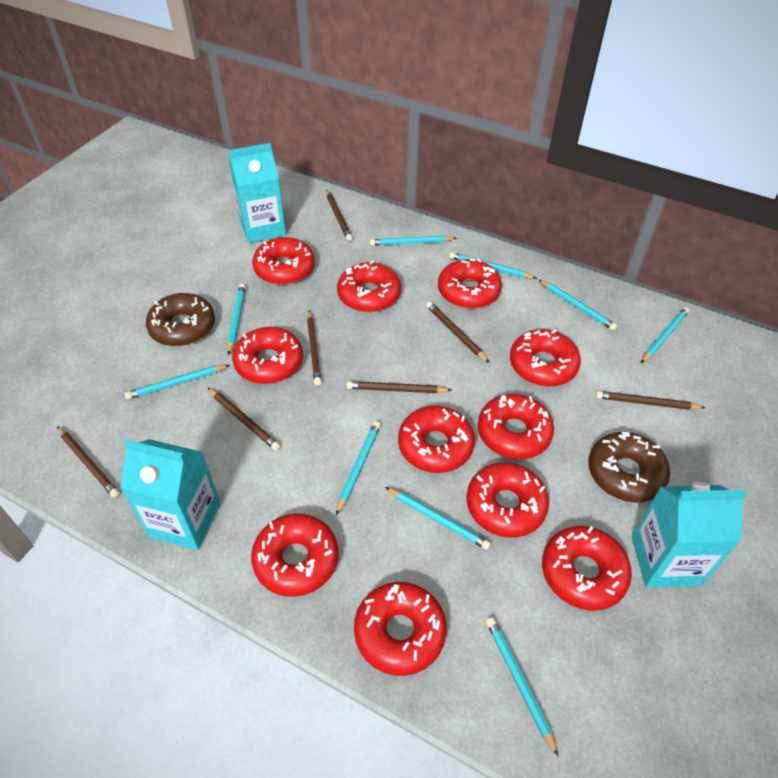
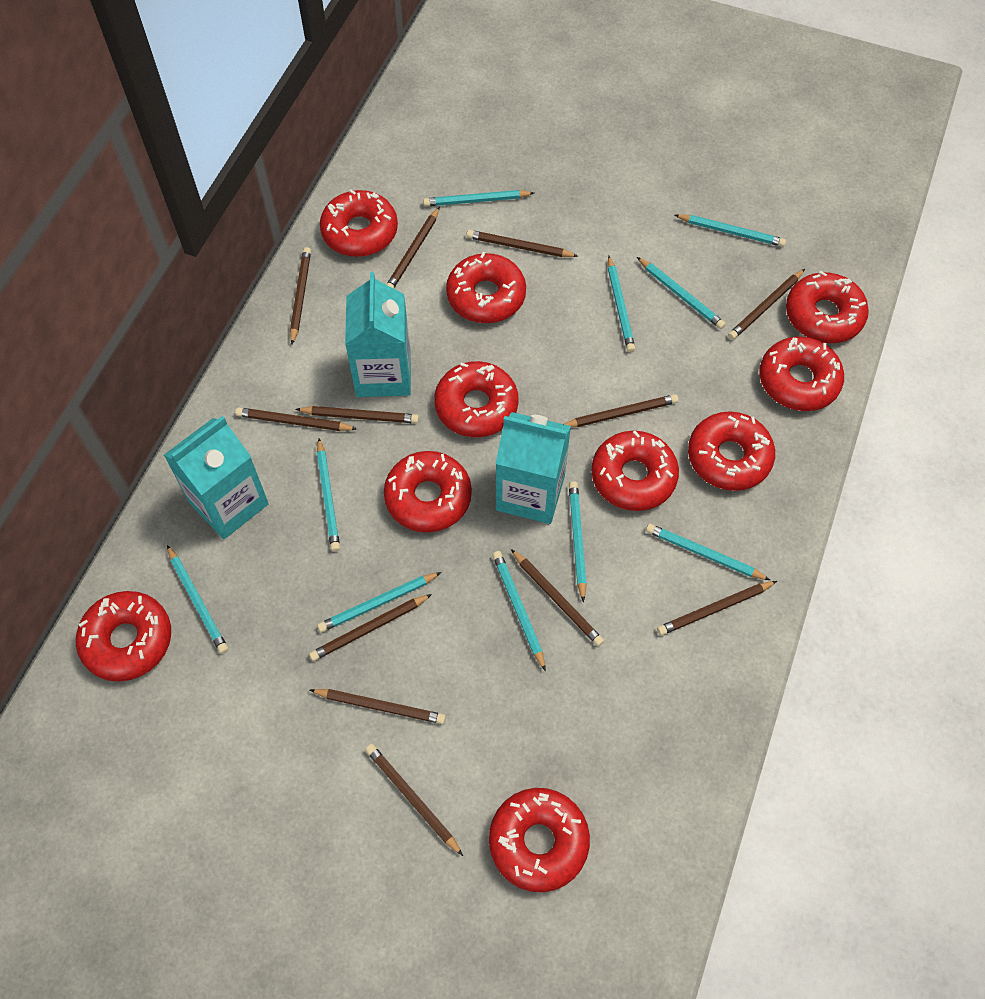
brown donut: 2 -> 0
brown pencil: 7 -> 12
red donut: 11 -> 10
turquoise pencil: 9 -> 10

